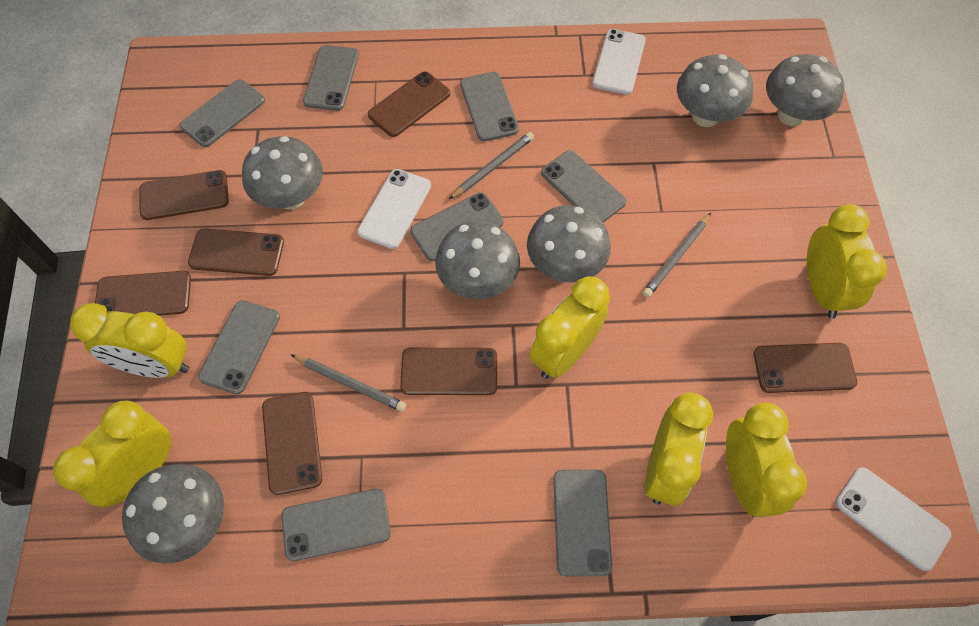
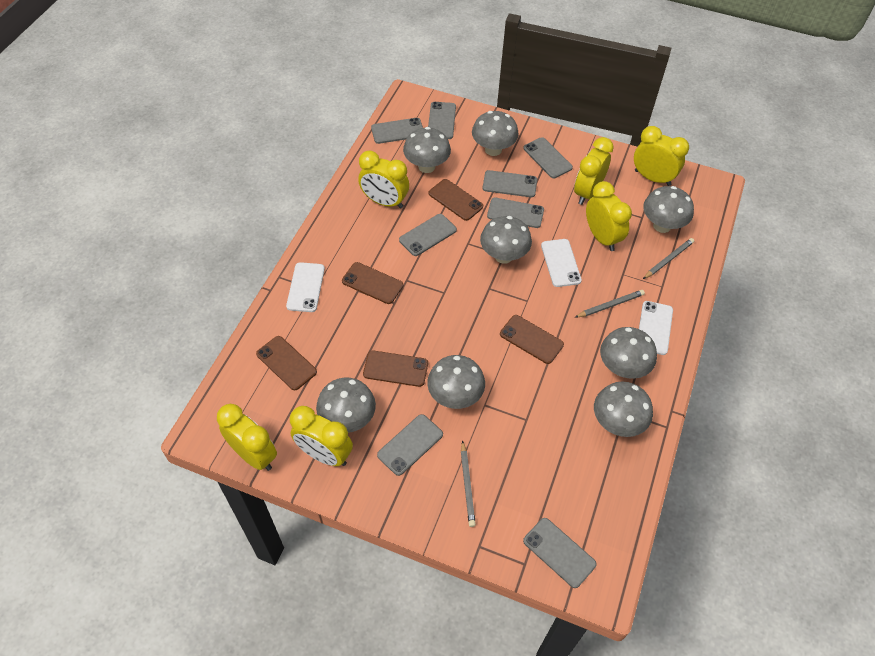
brown phone: 7 -> 5
grey mushroom: 6 -> 8

